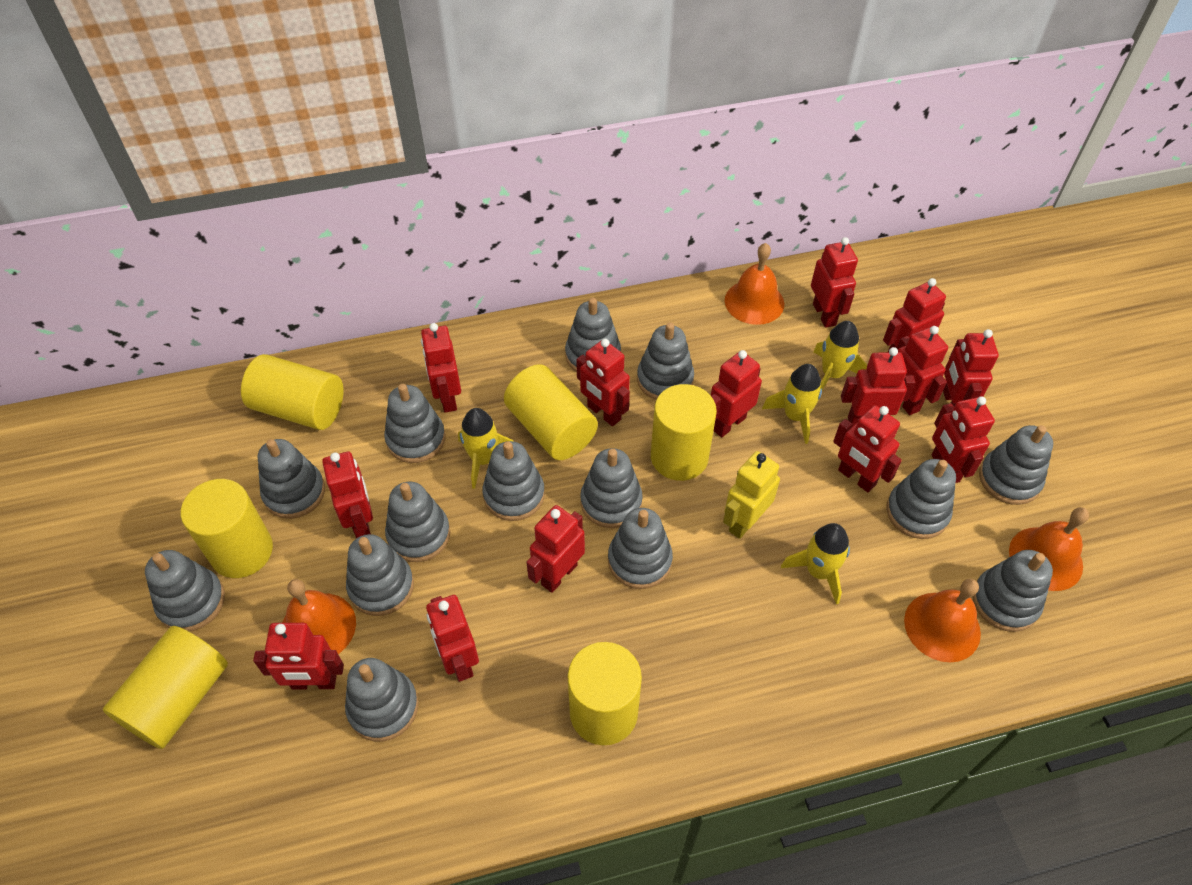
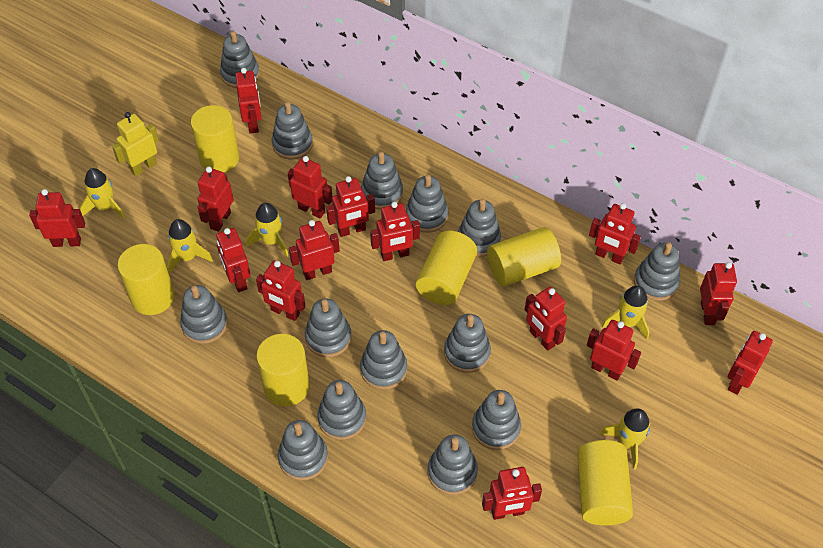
orange bell: 4 -> 0
red robot: 14 -> 15
yellow rocket: 4 -> 5

